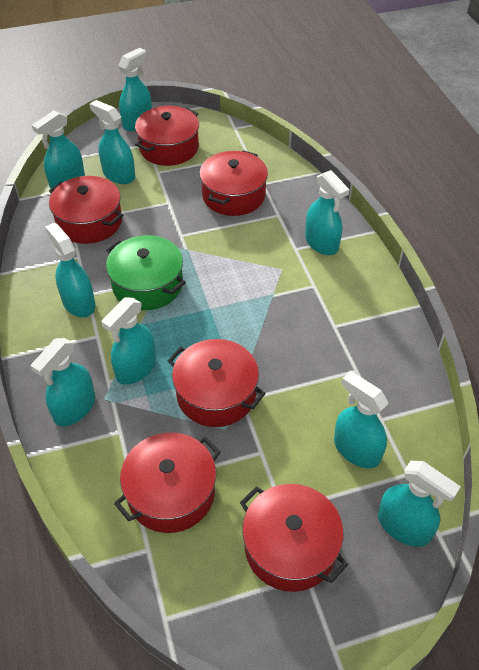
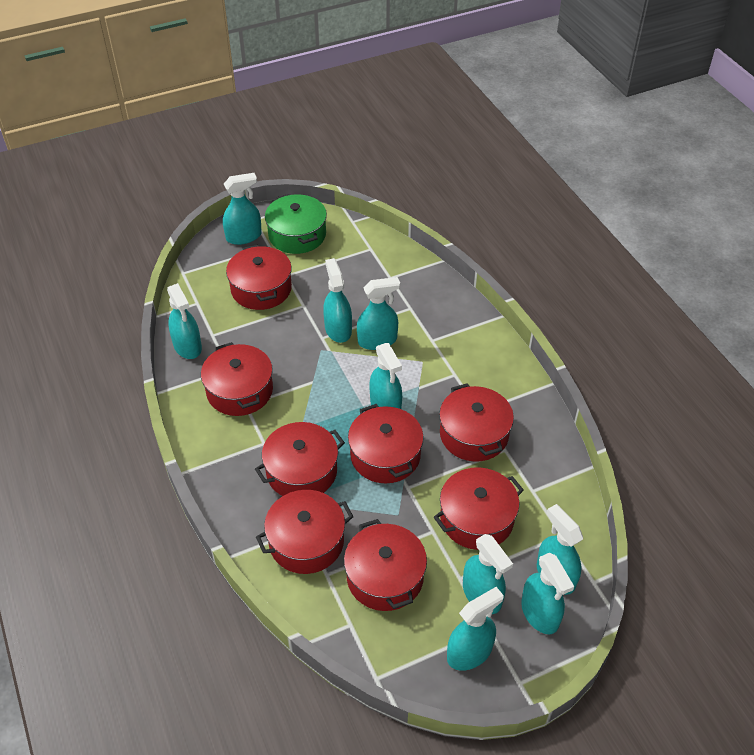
red pot: 6 -> 8

